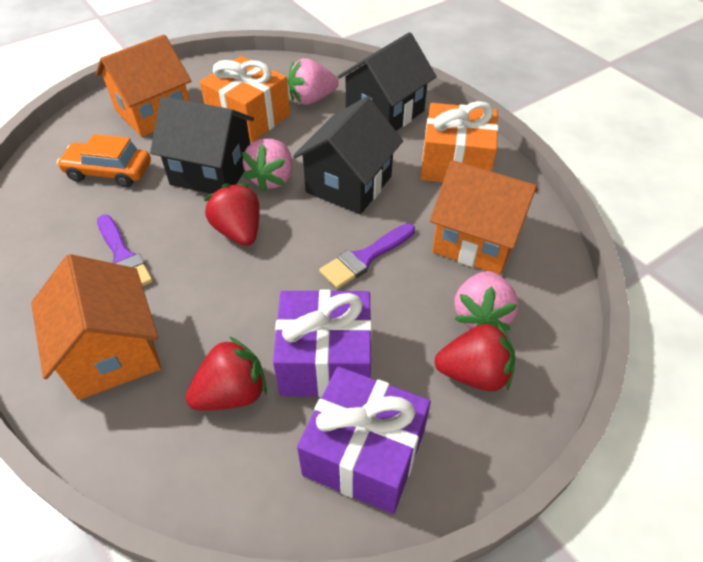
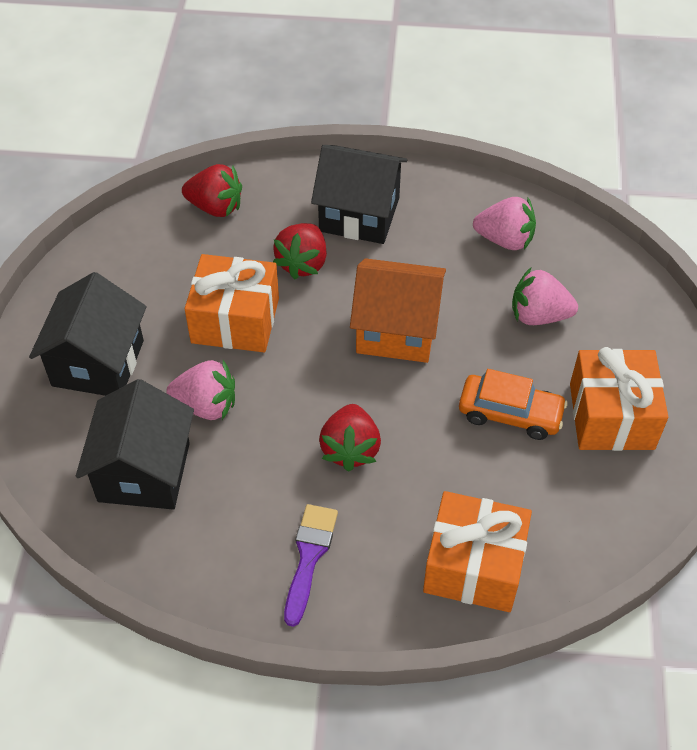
orange gift: 2 -> 3
orange house: 3 -> 1
purple brush: 2 -> 1
purple gift: 2 -> 0

